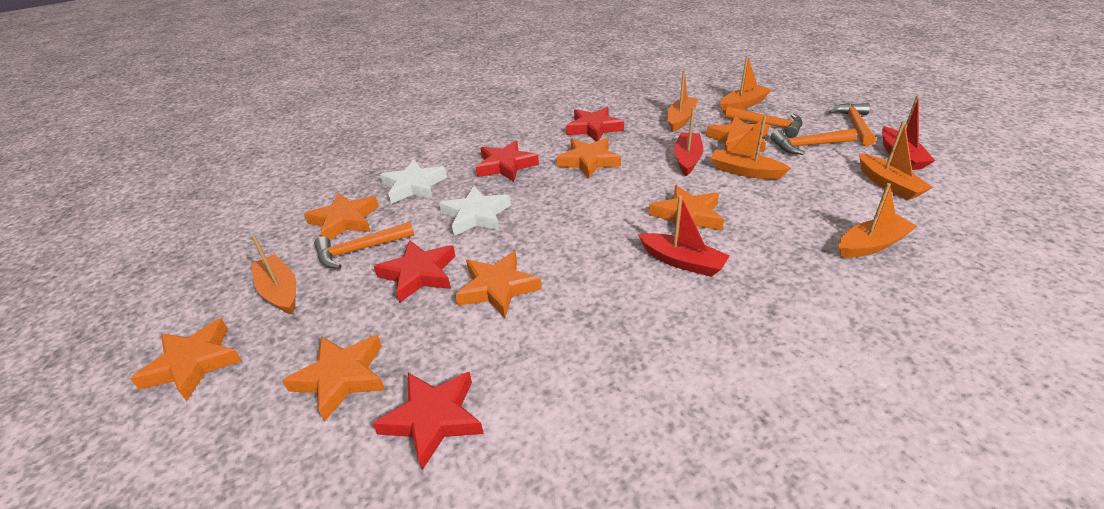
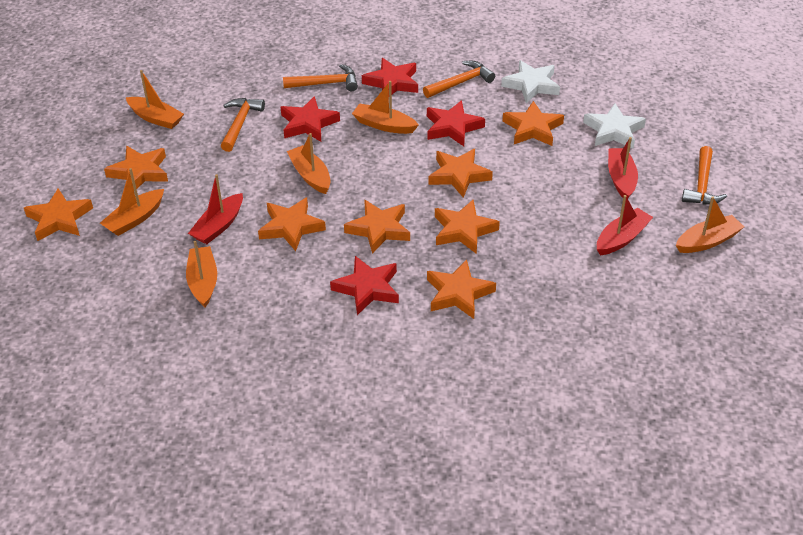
orange star: 7 -> 8

